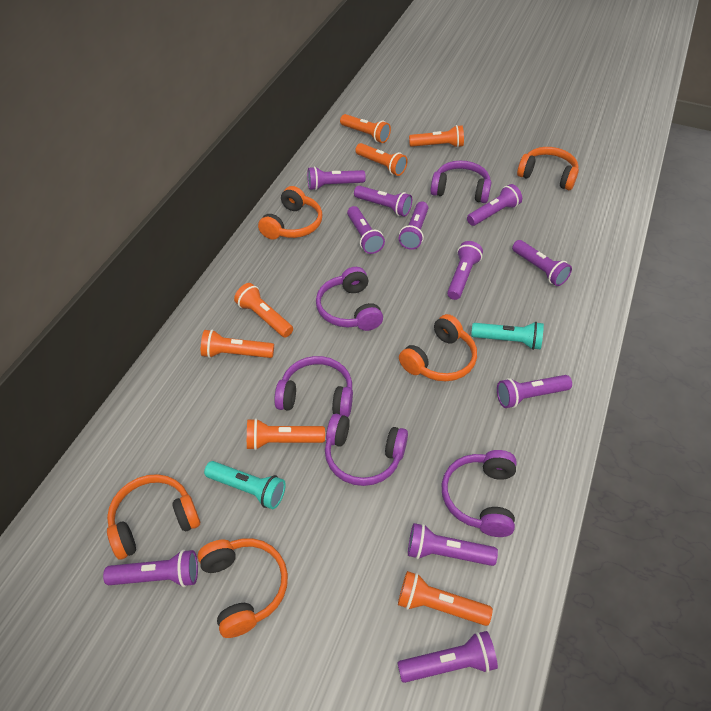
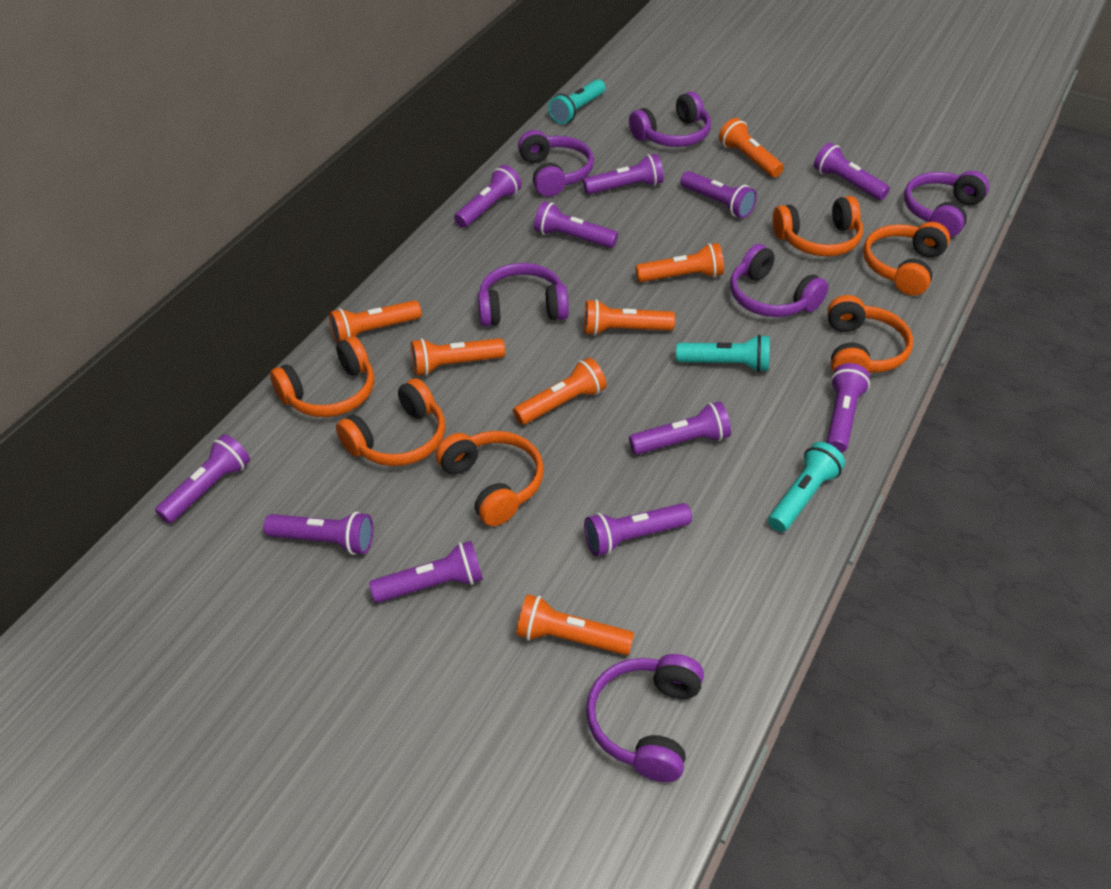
orange headphones: 5 -> 6
purple headphones: 5 -> 6
turquoise flashlight: 2 -> 3

